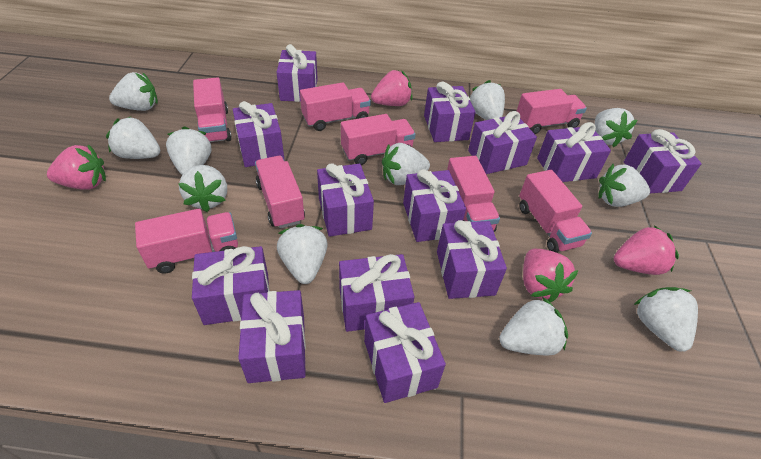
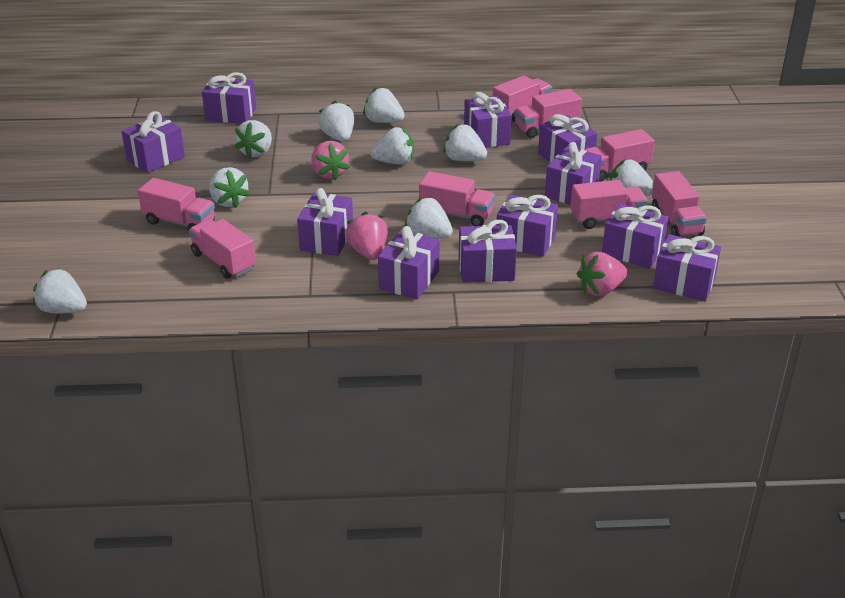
pink strawberry: 4 -> 3
purple gift: 13 -> 11
white strawberry: 11 -> 9

